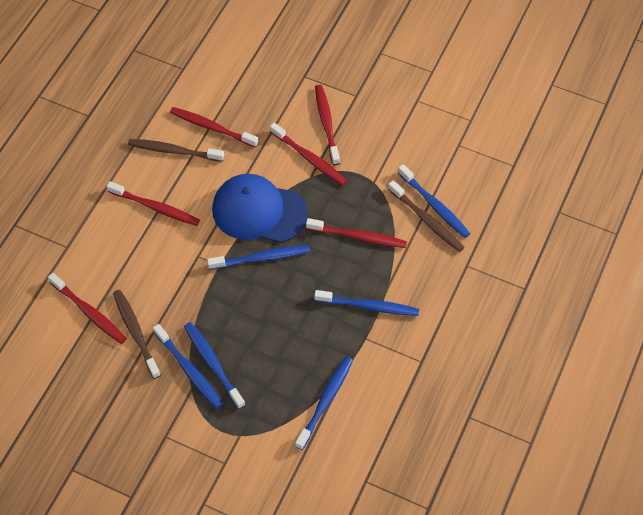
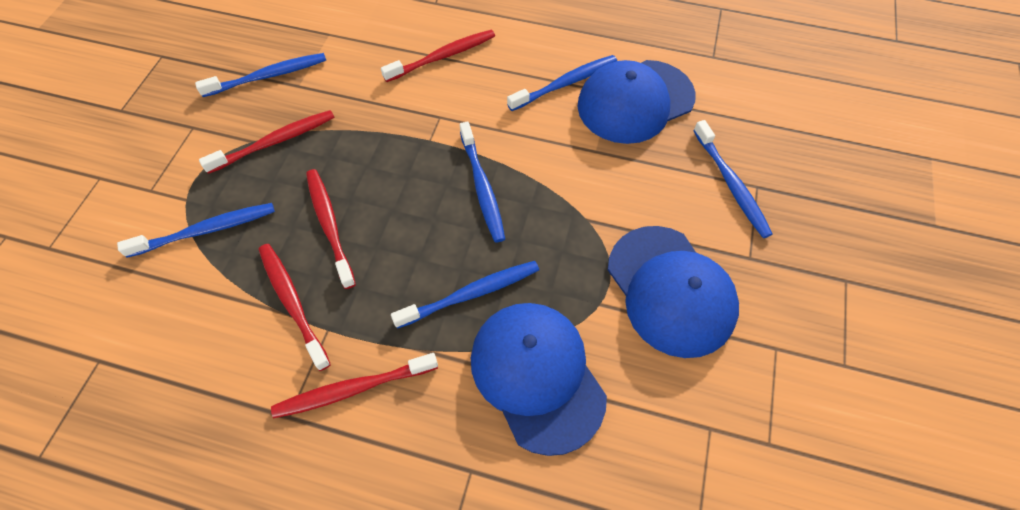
blue cap: 1 -> 3
brown toothbrush: 3 -> 0
red toothbrush: 6 -> 5

